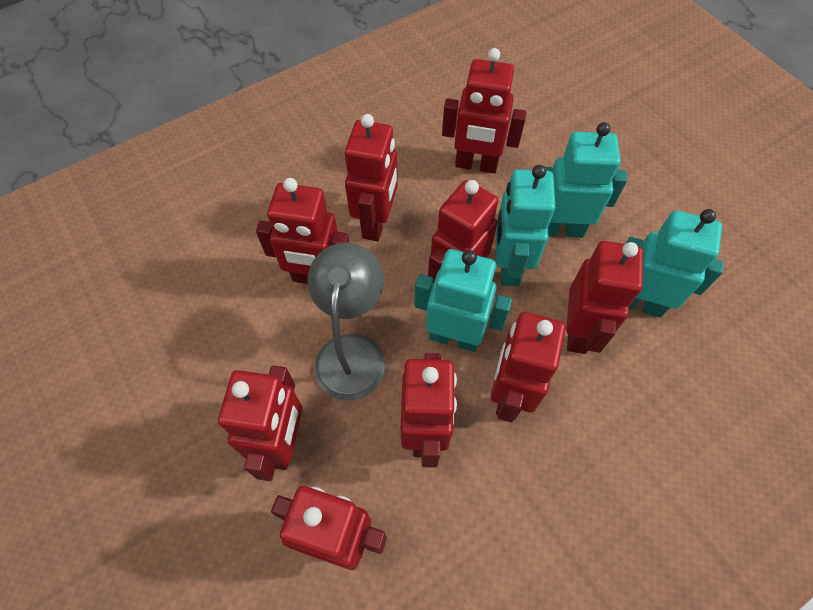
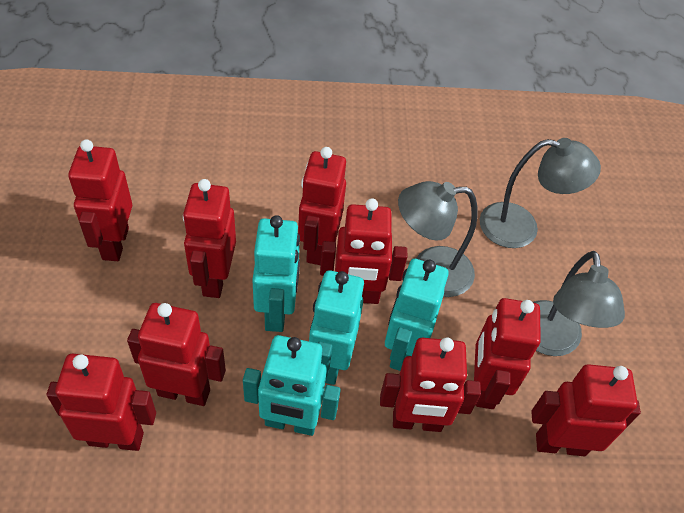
grey lamp: 1 -> 3

